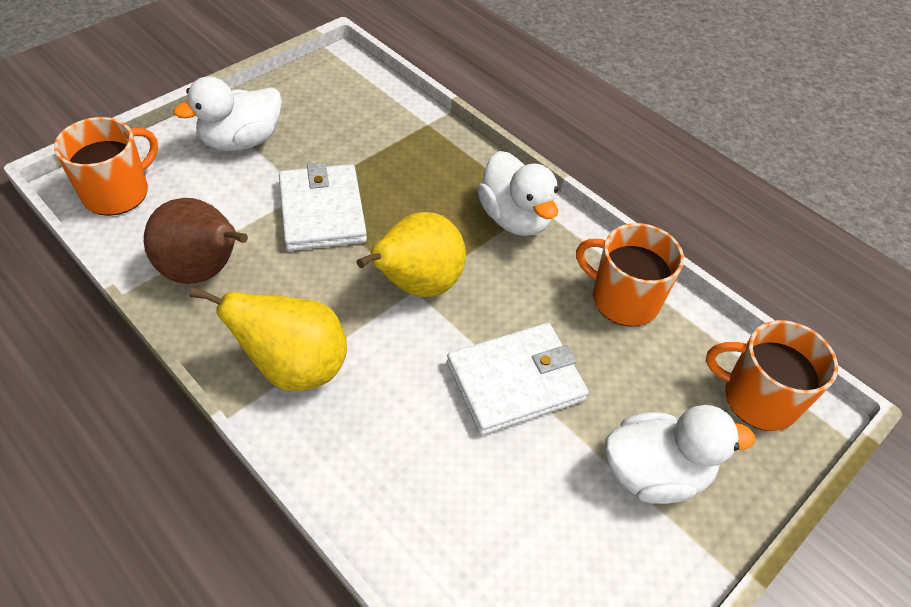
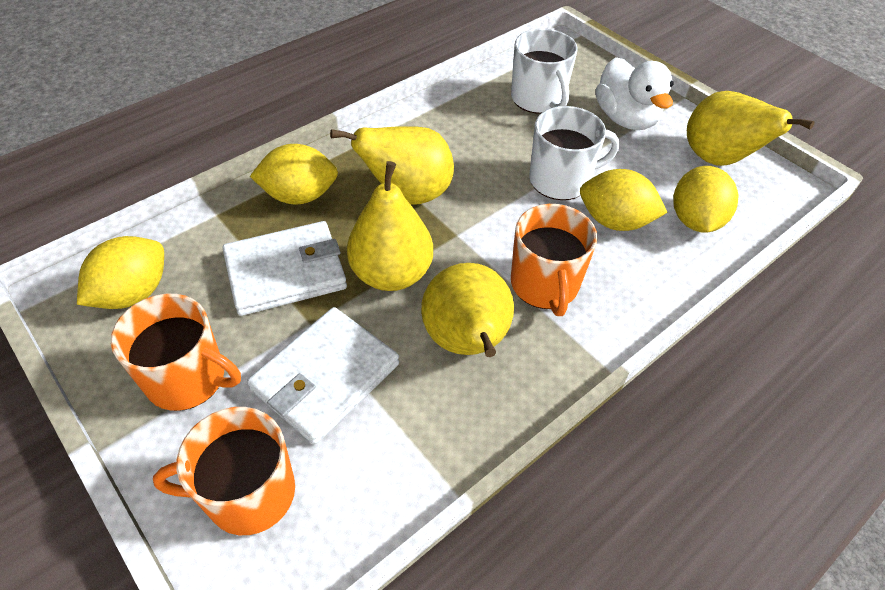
brown pear: 1 -> 0
white duck: 3 -> 1
white mug: 0 -> 2
yellow lemon: 0 -> 4
yellow pear: 2 -> 4

